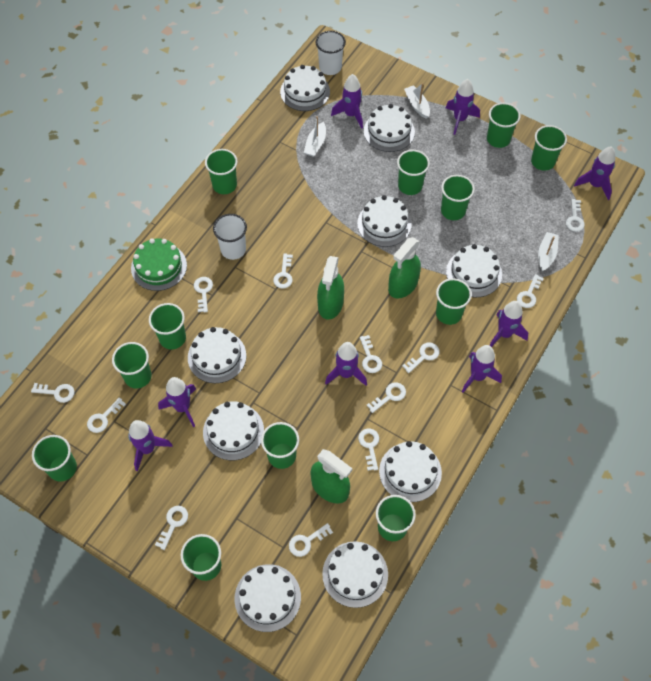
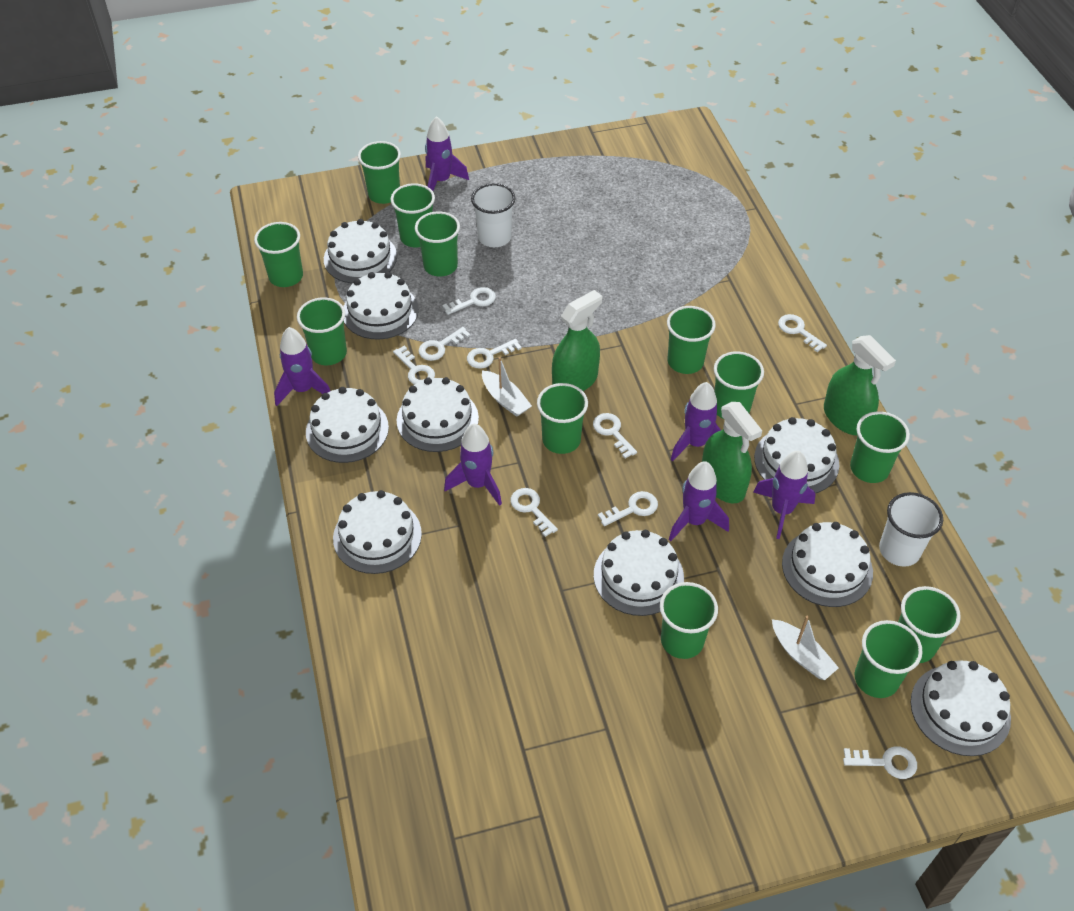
green cake: 1 -> 0
purple rocket: 8 -> 6
white boat: 3 -> 2
white key: 12 -> 9

